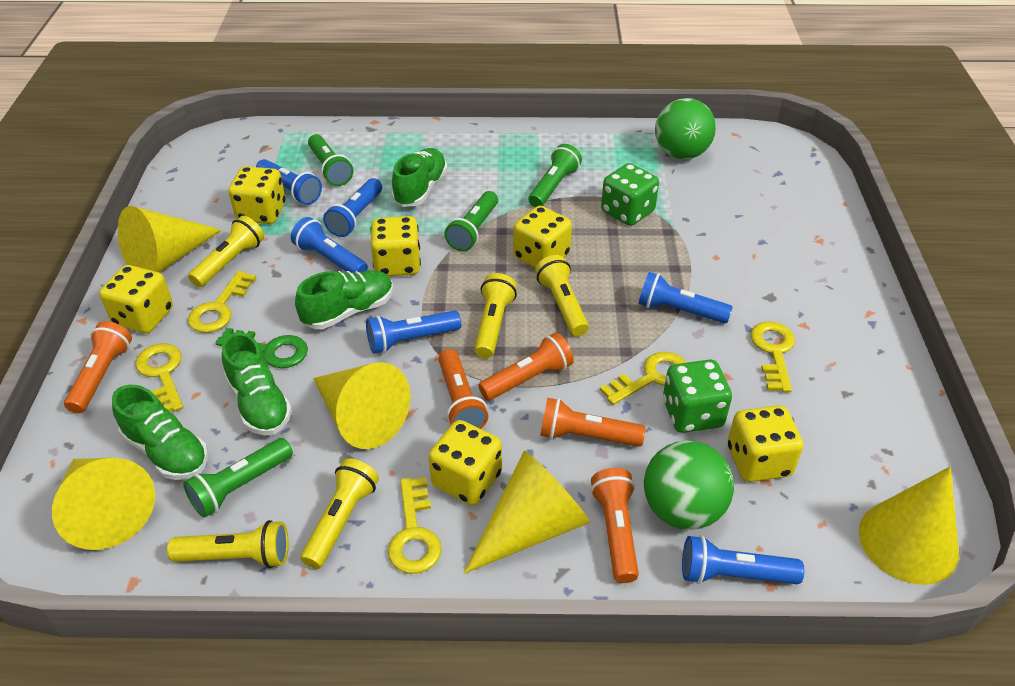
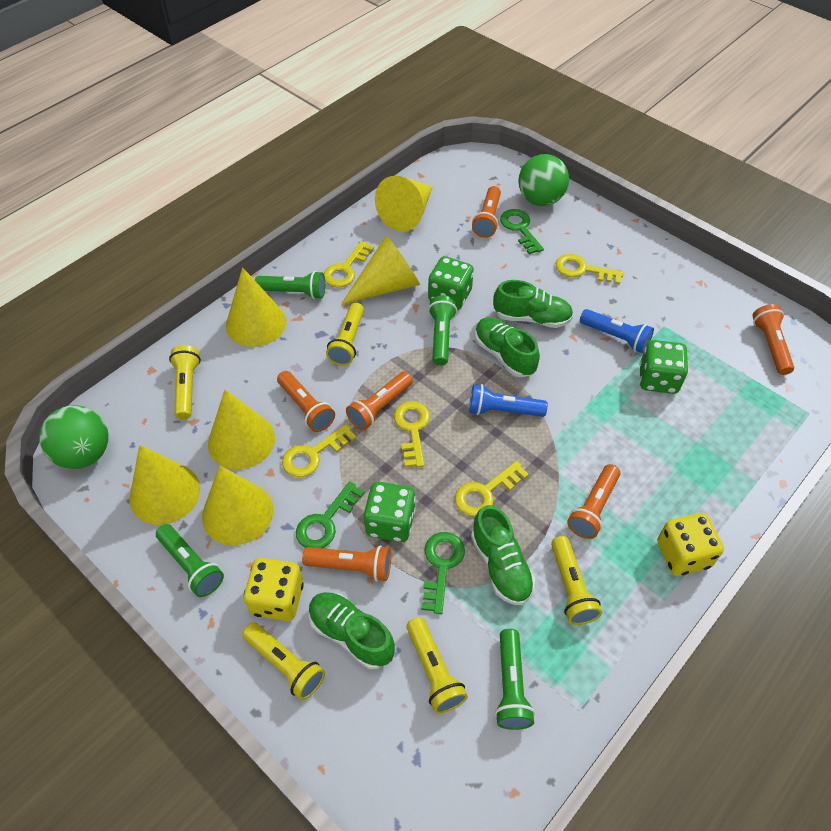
blue flashlight: 6 -> 2
green dice: 2 -> 3
green key: 1 -> 3
orange flashlight: 5 -> 6
yellow cone: 5 -> 6
yellow dice: 6 -> 2

